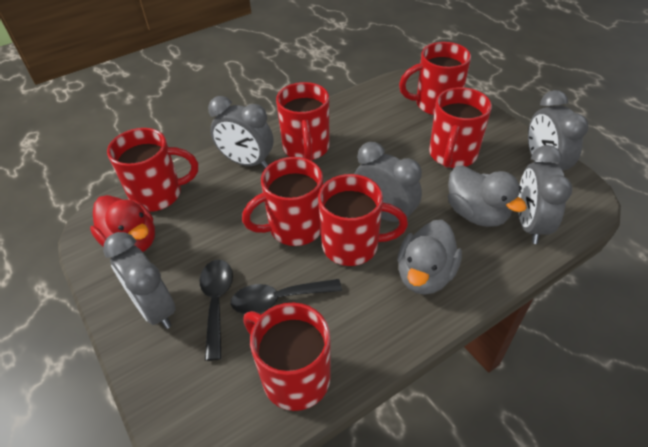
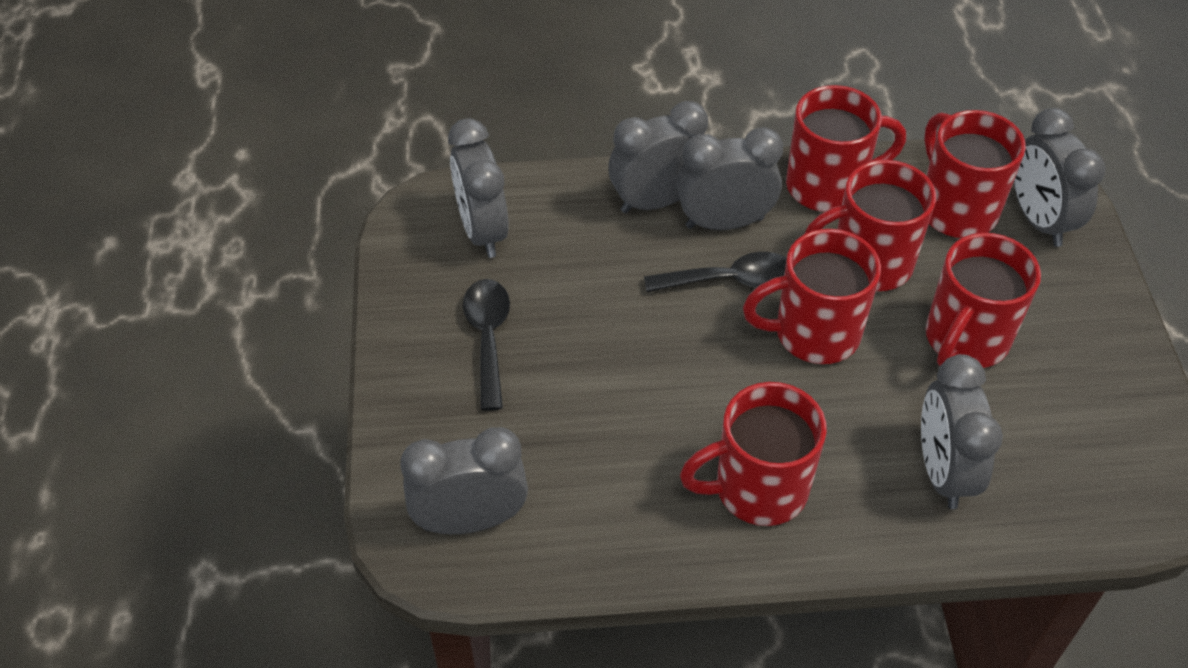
grey clock: 5 -> 6
grey duck: 2 -> 0
red duck: 1 -> 0
red mug: 7 -> 6

